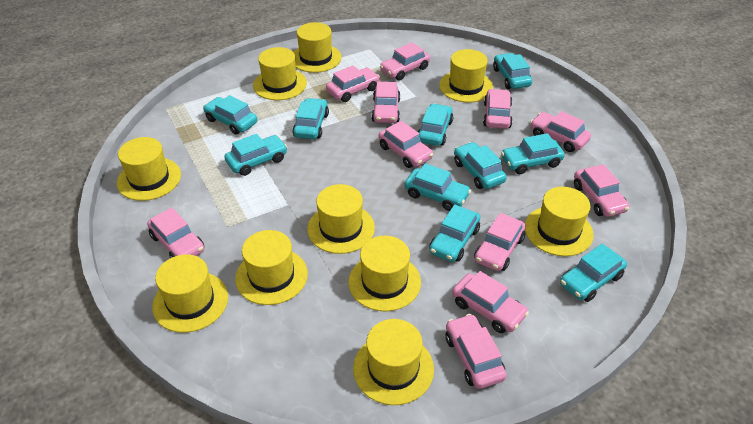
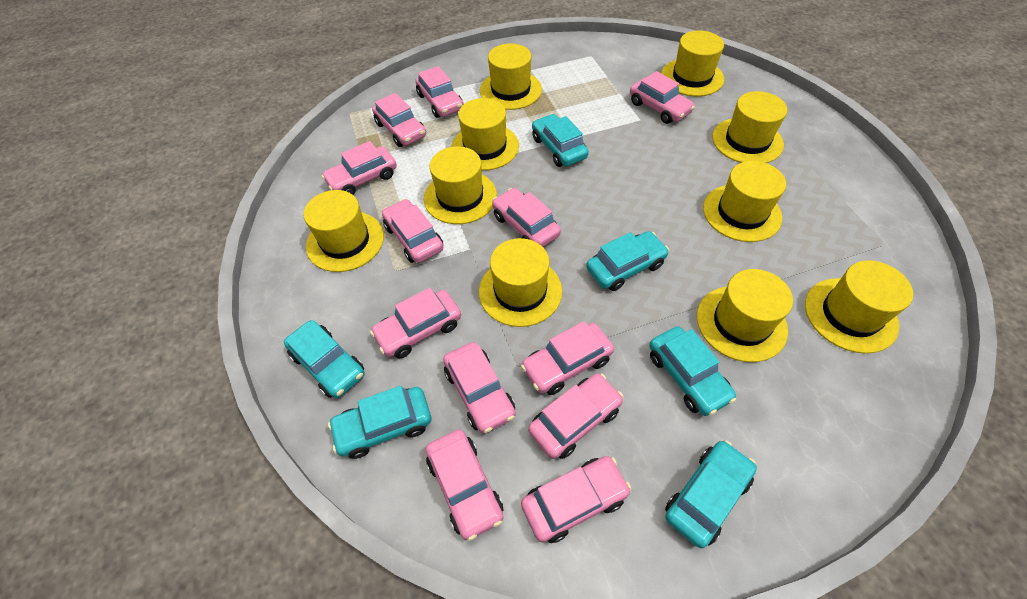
pink car: 11 -> 12
turquoise car: 10 -> 6

